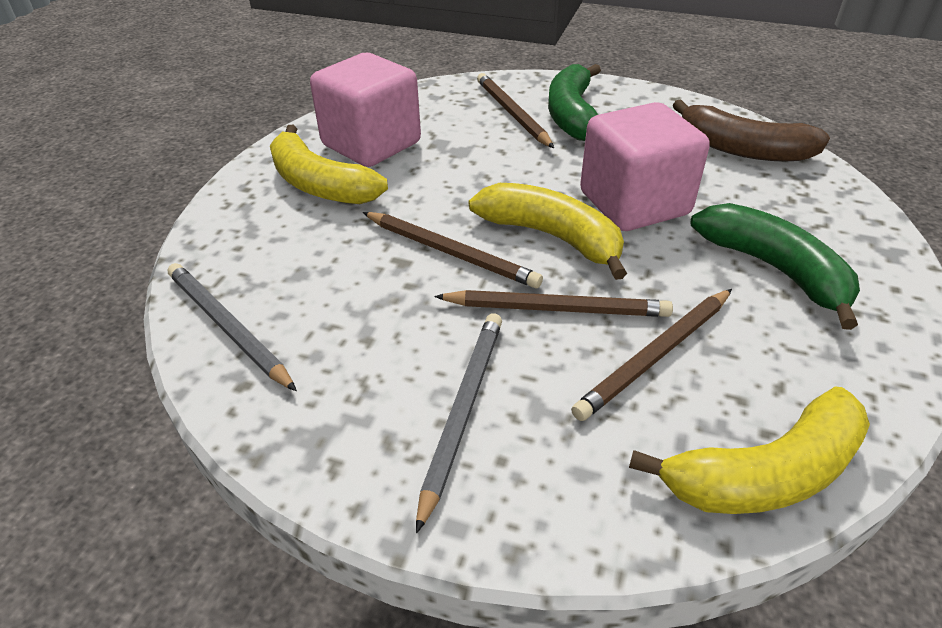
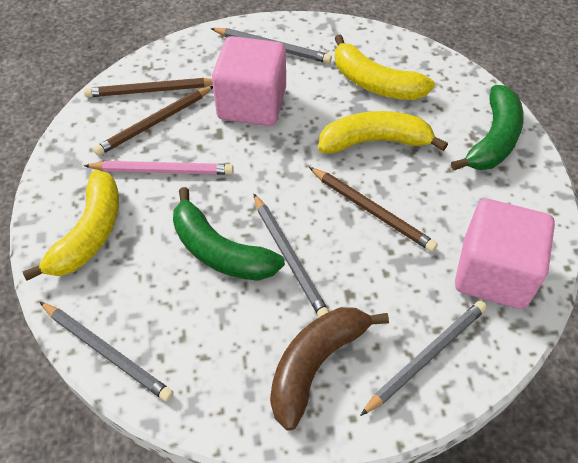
brown pencil: 4 -> 3
grey pencil: 2 -> 4
pink pencil: 0 -> 1

